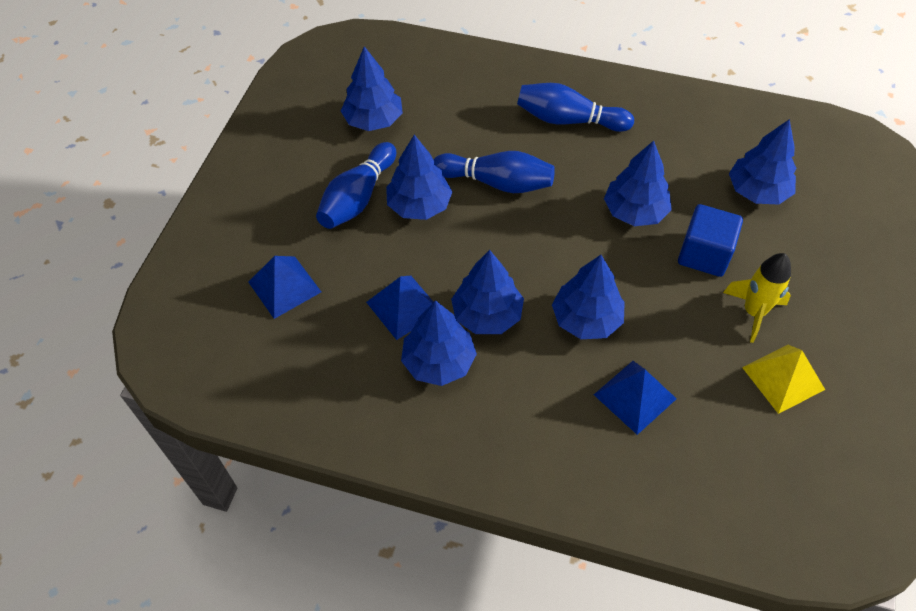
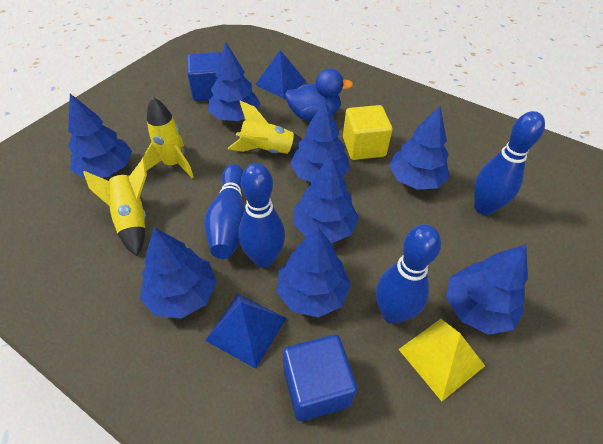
blue bowling pin: 3 -> 4
blue cube: 1 -> 2
blue duck: 0 -> 1
blue pyramid: 3 -> 2
blue tree: 7 -> 8
yellow cube: 0 -> 1
yellow rocket: 1 -> 3

